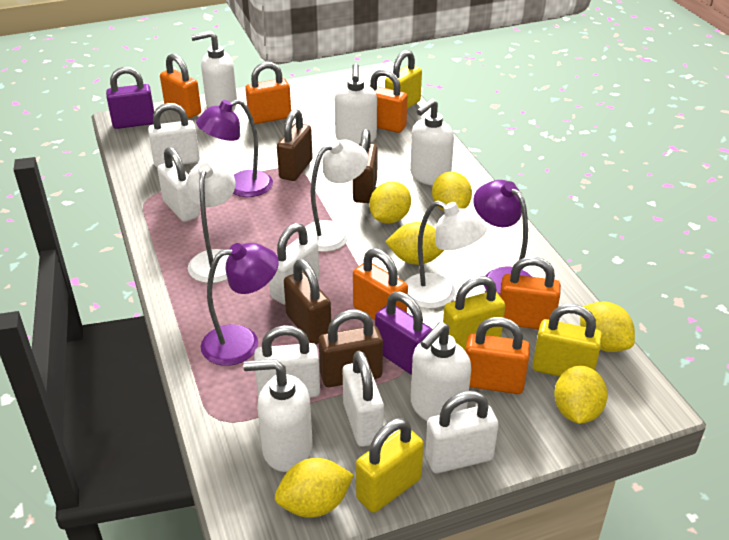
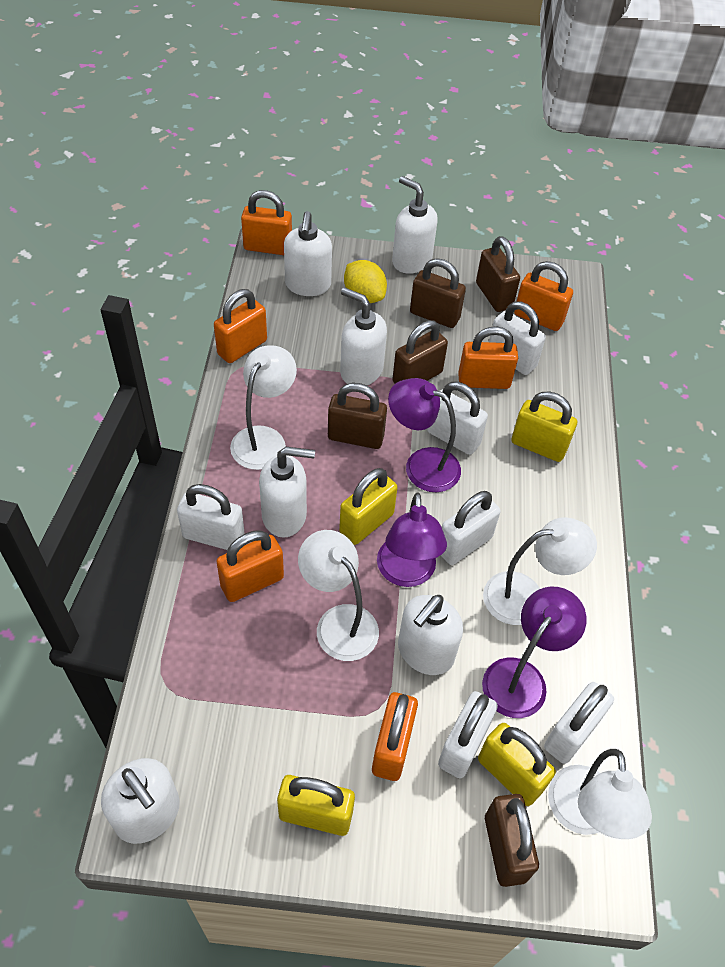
brown padlock: 4 -> 5
purple padlock: 2 -> 0
white lamp: 3 -> 4
white soap dispenser: 5 -> 6
yellow lemon: 6 -> 1

